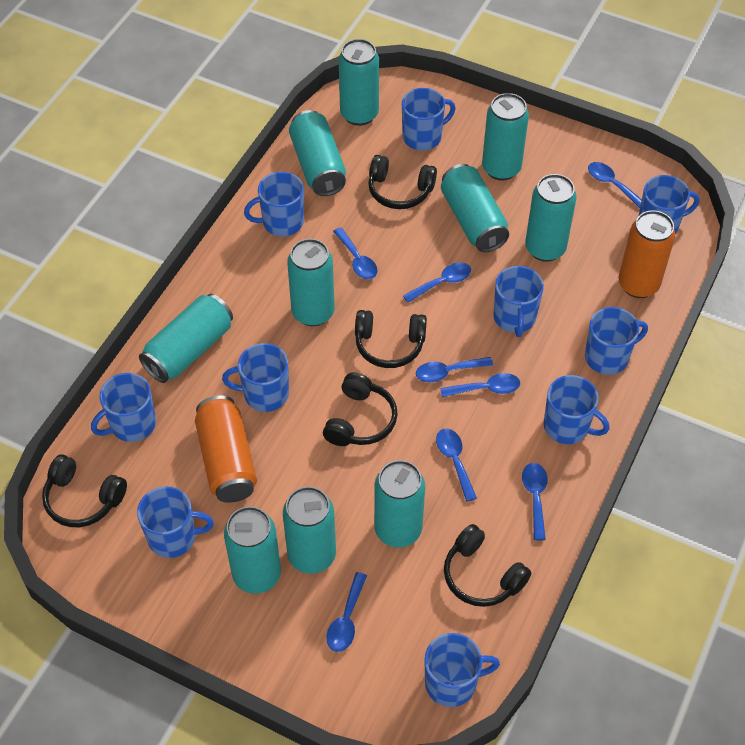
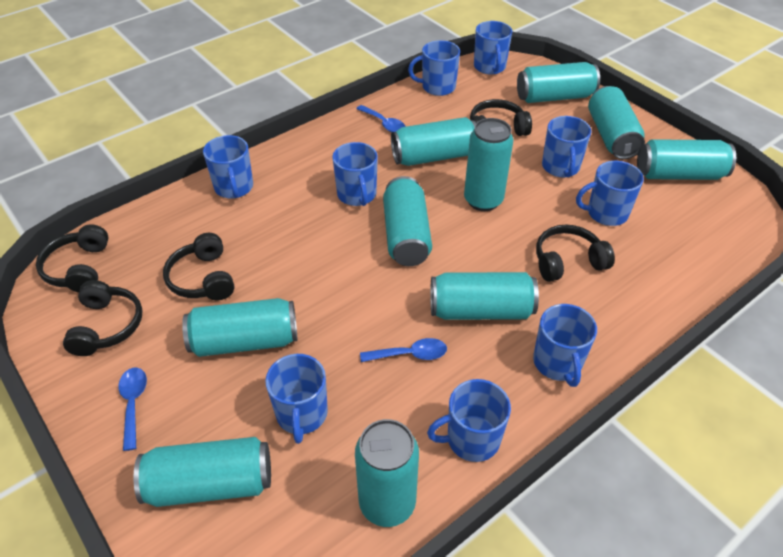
blue mug: 10 -> 9
blue spoon: 8 -> 3
orange can: 2 -> 0

